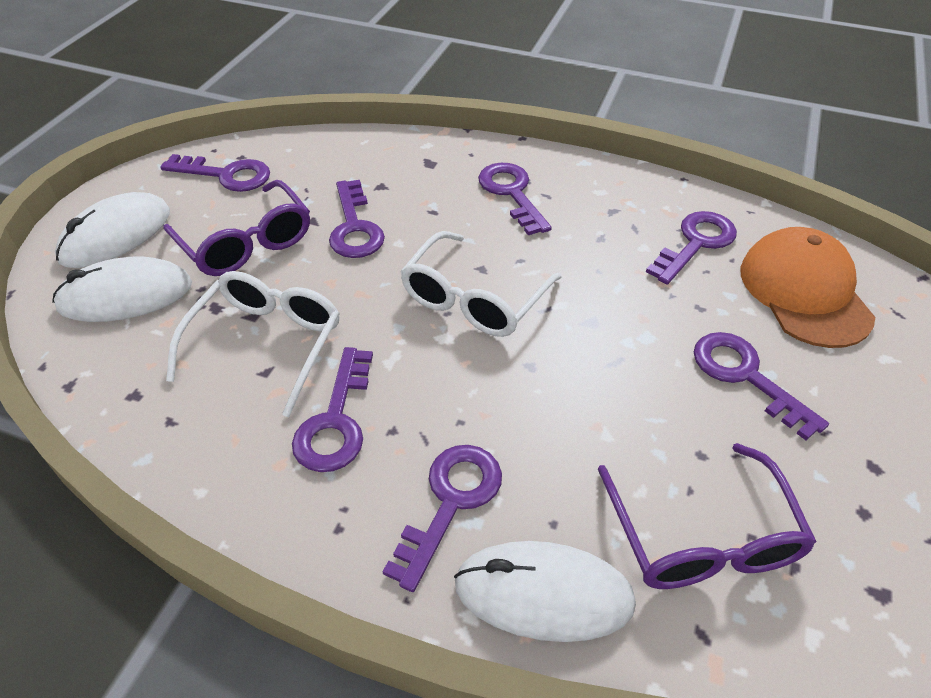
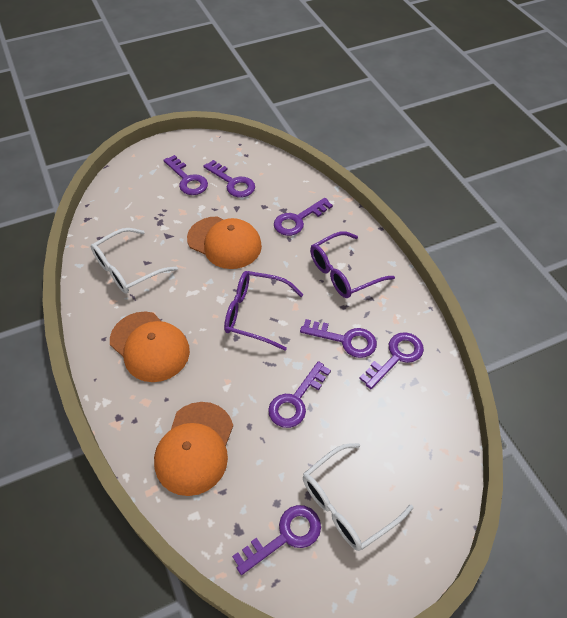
orange cap: 1 -> 3
white mouse: 3 -> 0

